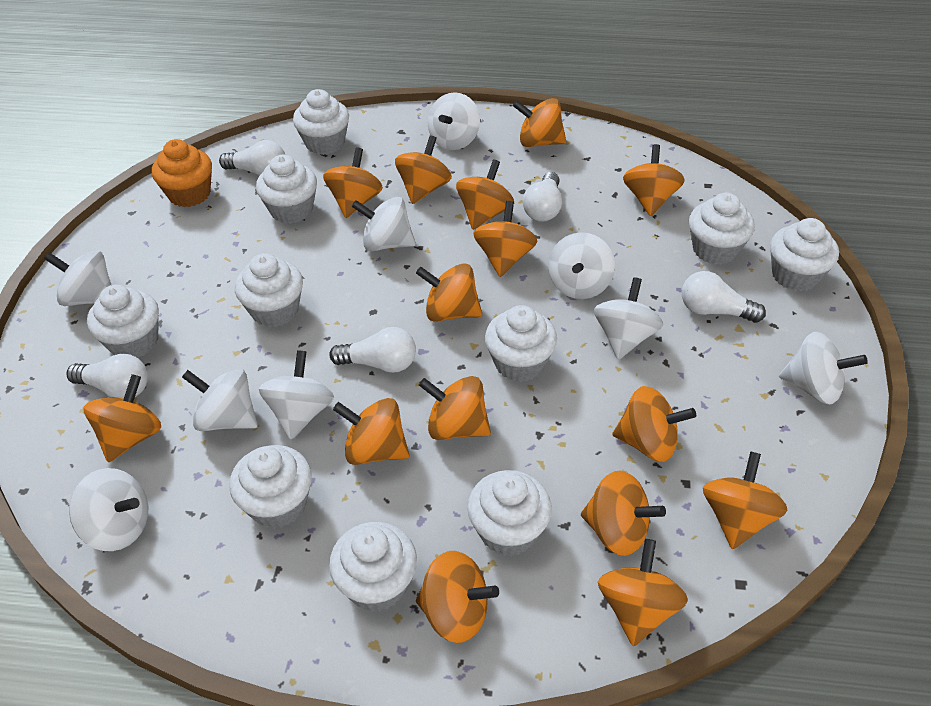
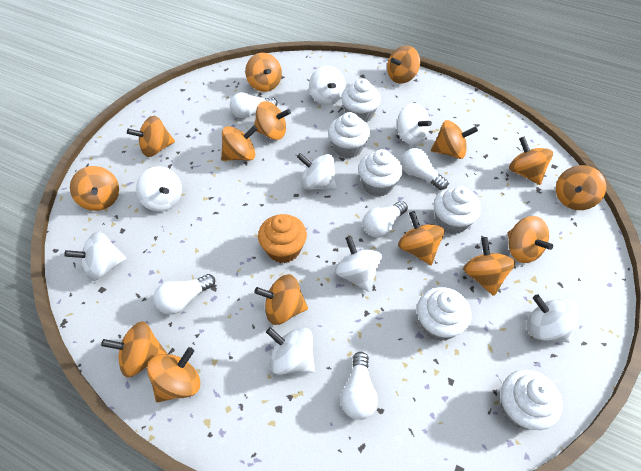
white cupcake: 10 -> 6
white spinning top: 9 -> 8

